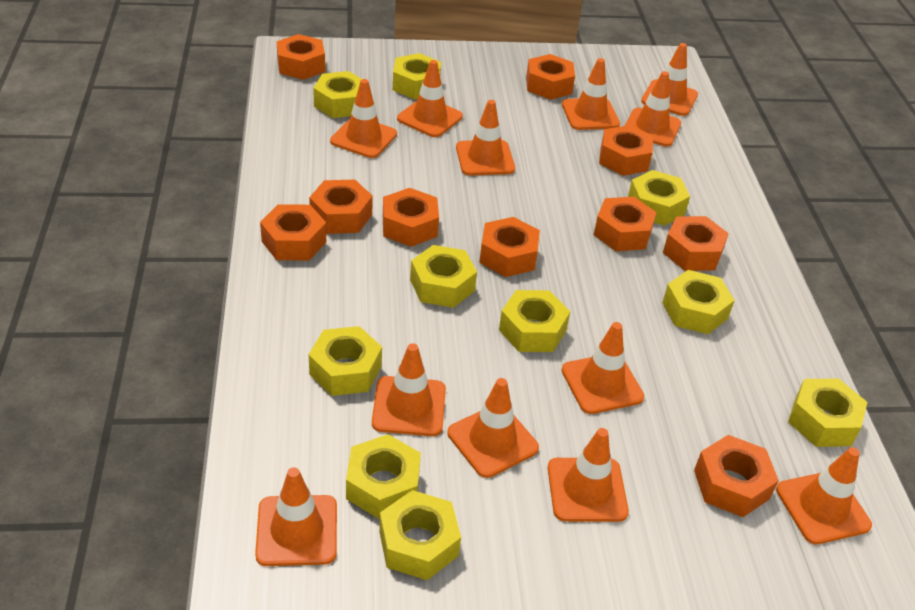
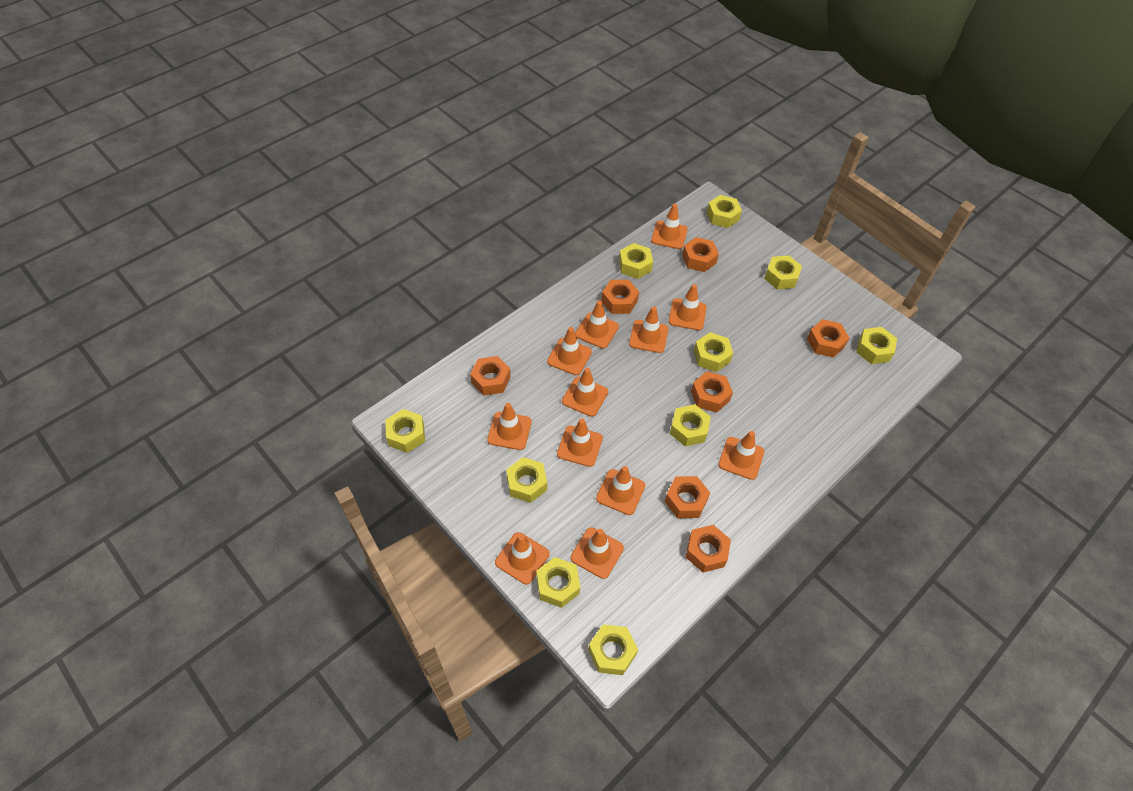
orange nut: 10 -> 7

